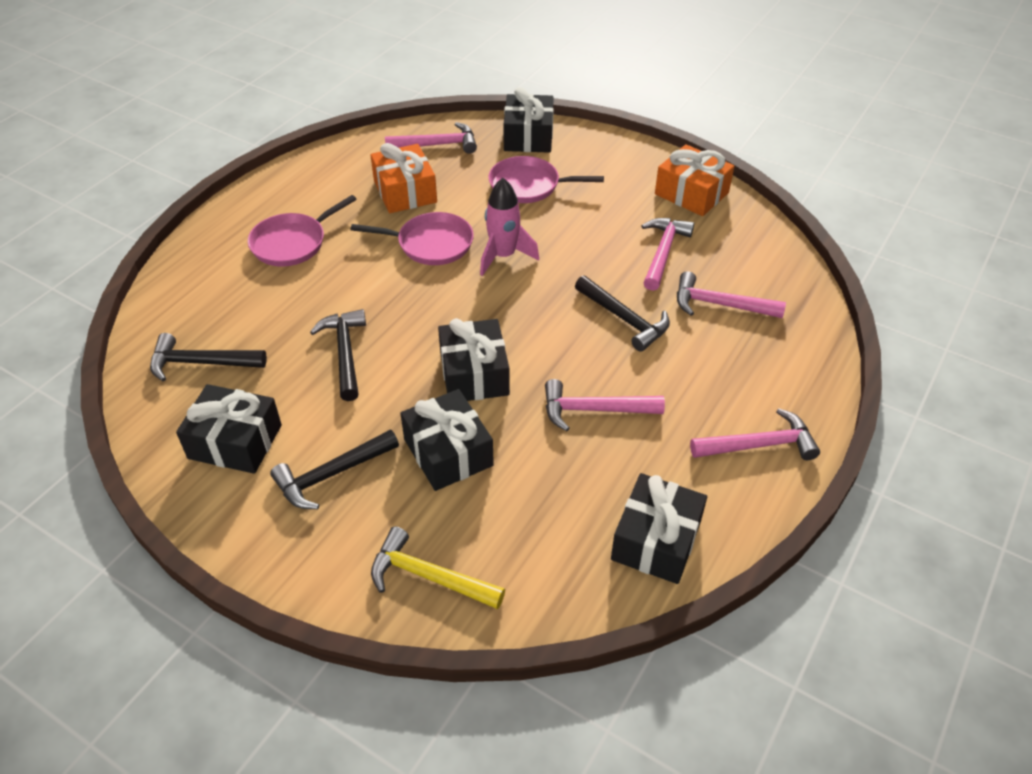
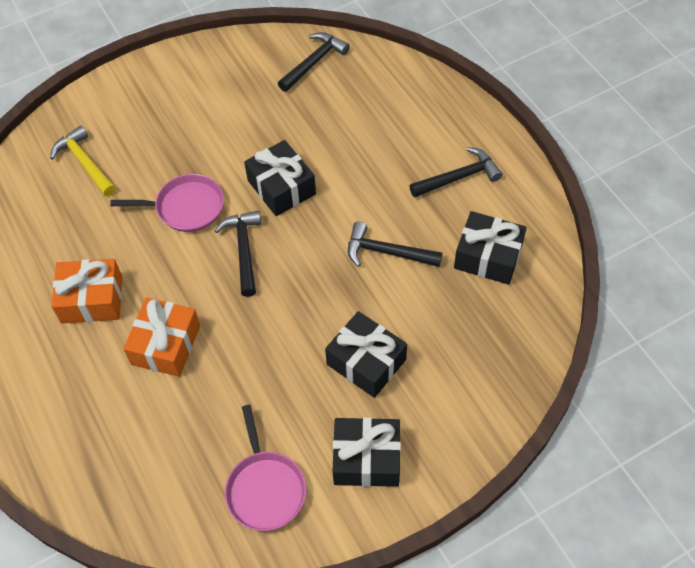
black gift: 5 -> 4
pink hammer: 5 -> 0
pink pan: 3 -> 2
pink rocket: 1 -> 0

